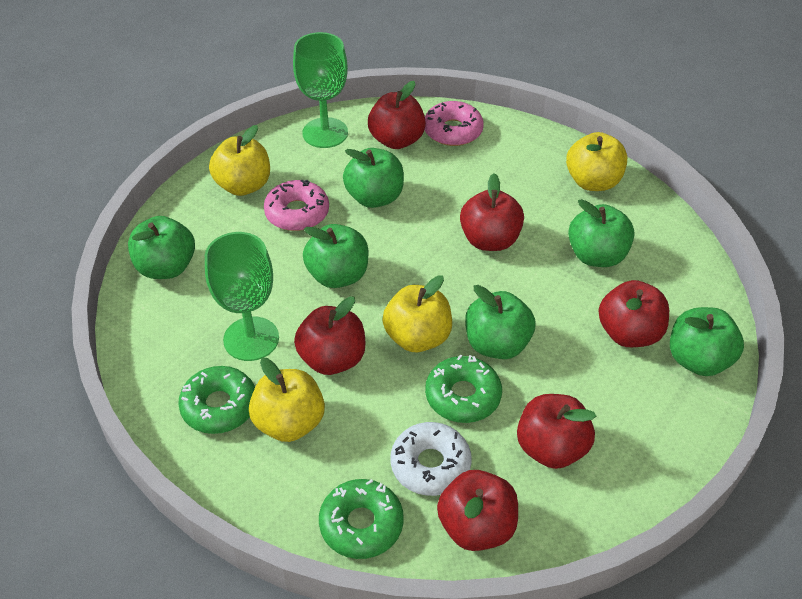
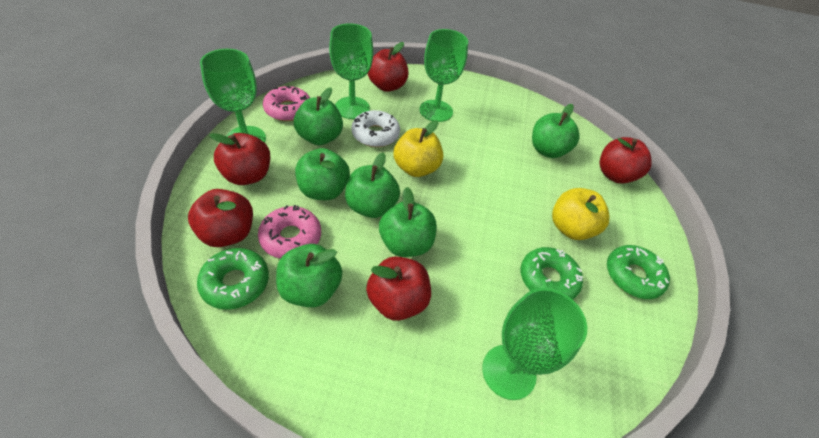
green goblet: 2 -> 4
red apple: 6 -> 5
yellow apple: 4 -> 2

